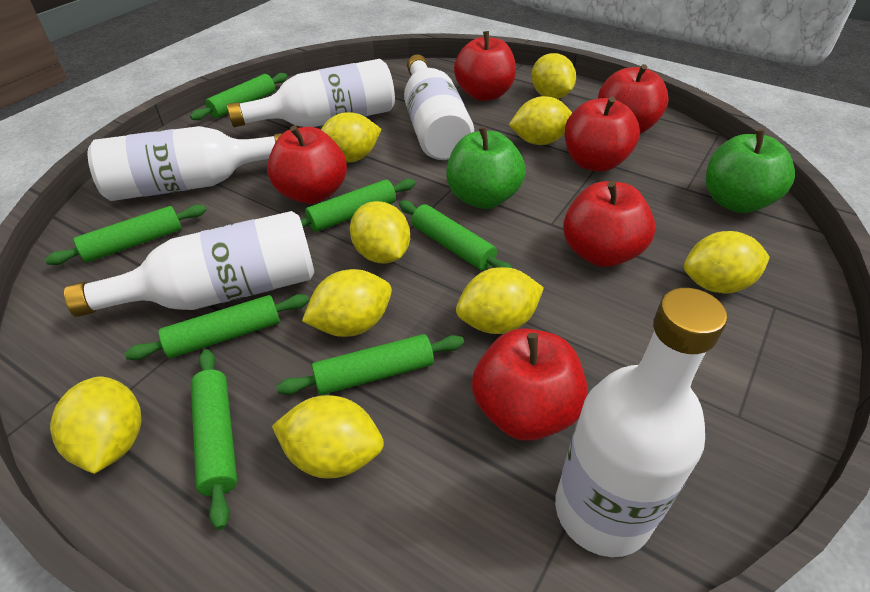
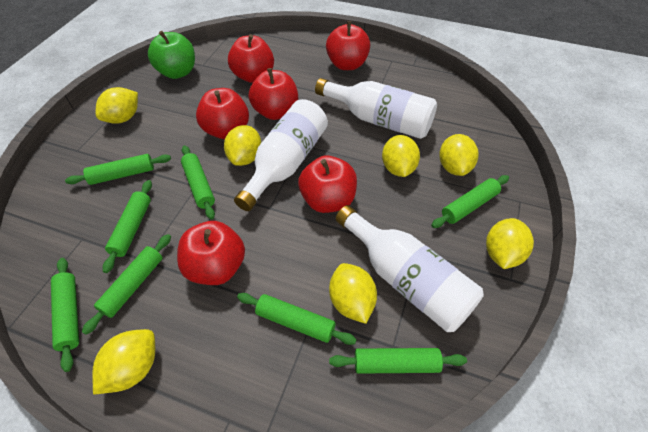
green apple: 2 -> 1
green rolling pin: 7 -> 8
white bottle: 5 -> 3
yellow lemon: 9 -> 7

